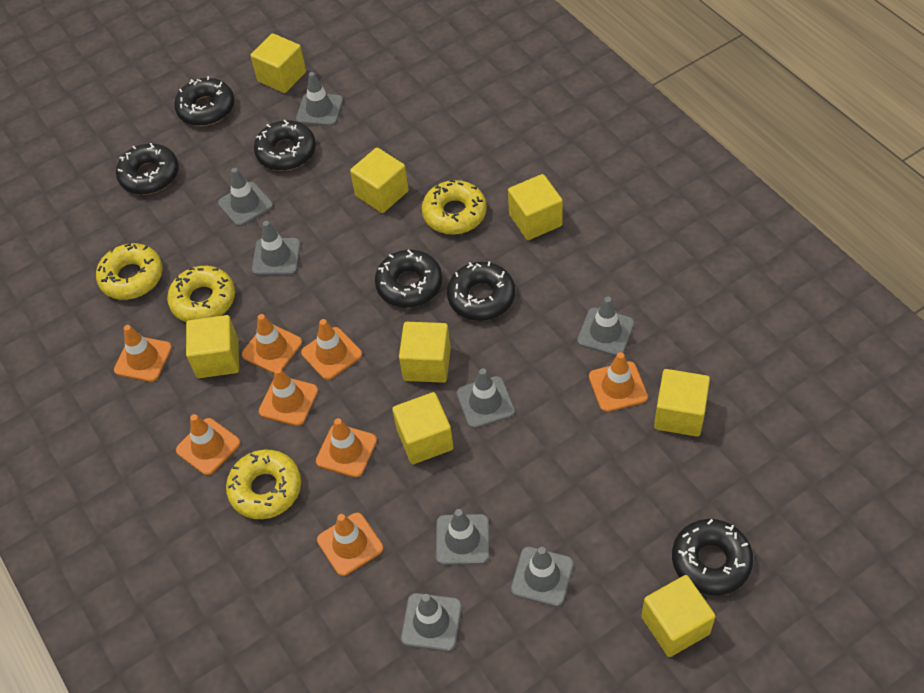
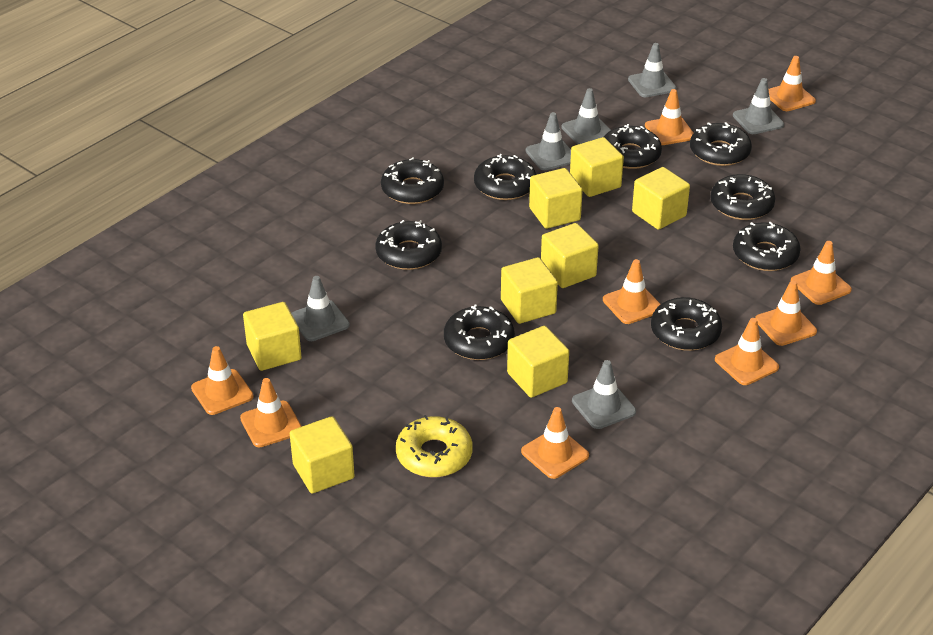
black donut: 6 -> 9
grey traffic cone: 8 -> 6
orange traffic cone: 8 -> 9
yellow donut: 4 -> 1

